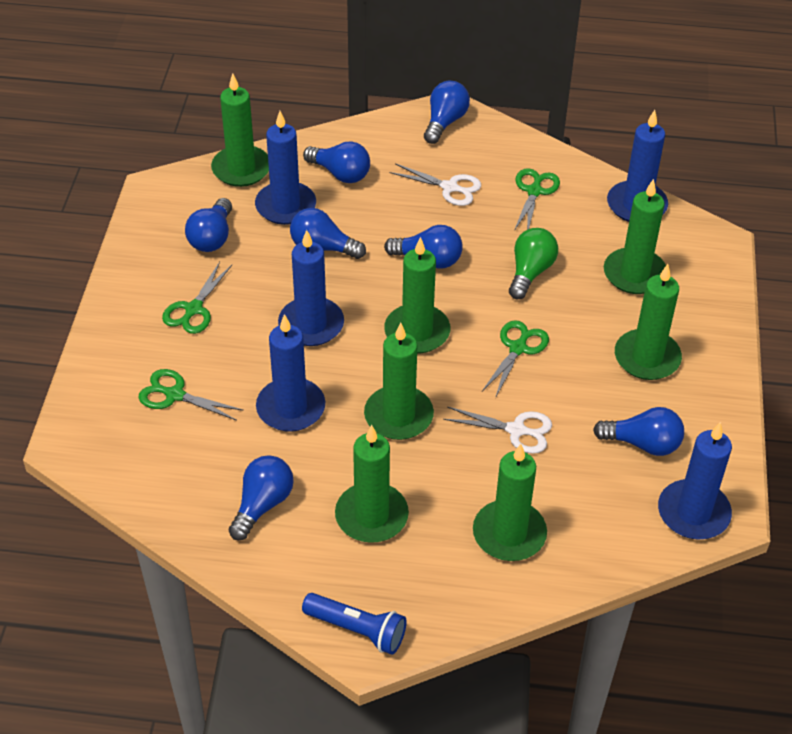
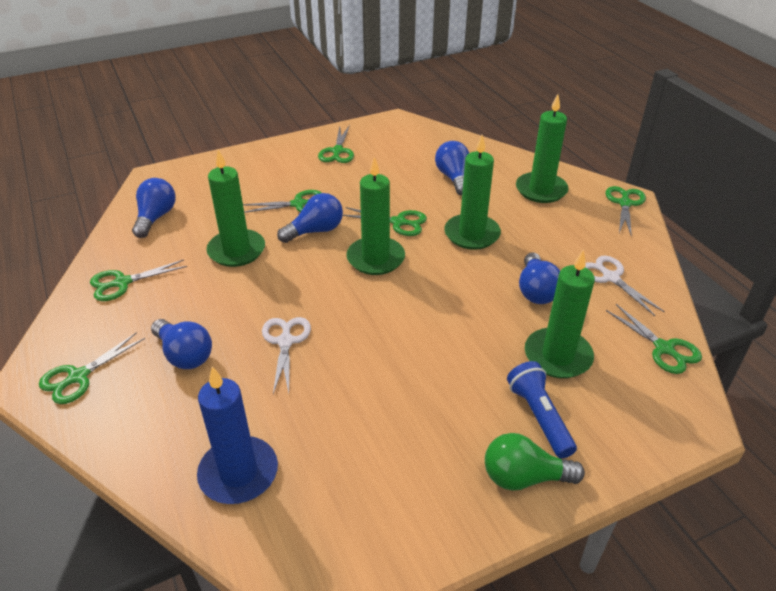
blue candle: 5 -> 1
blue light bulb: 7 -> 5
green candle: 7 -> 5
green scissors: 4 -> 7

